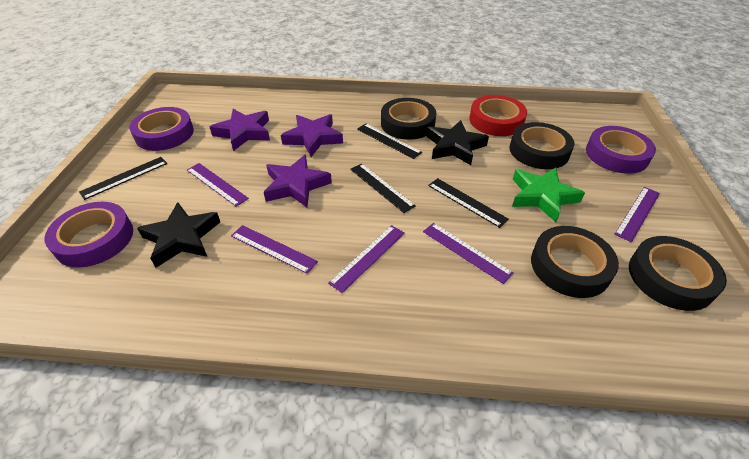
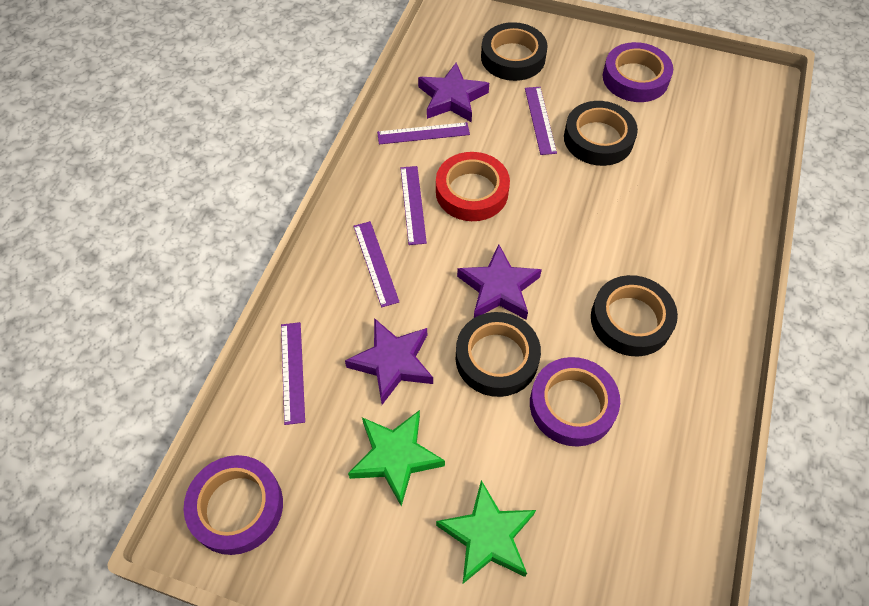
black ruler: 4 -> 0
black star: 2 -> 0
green star: 1 -> 2

